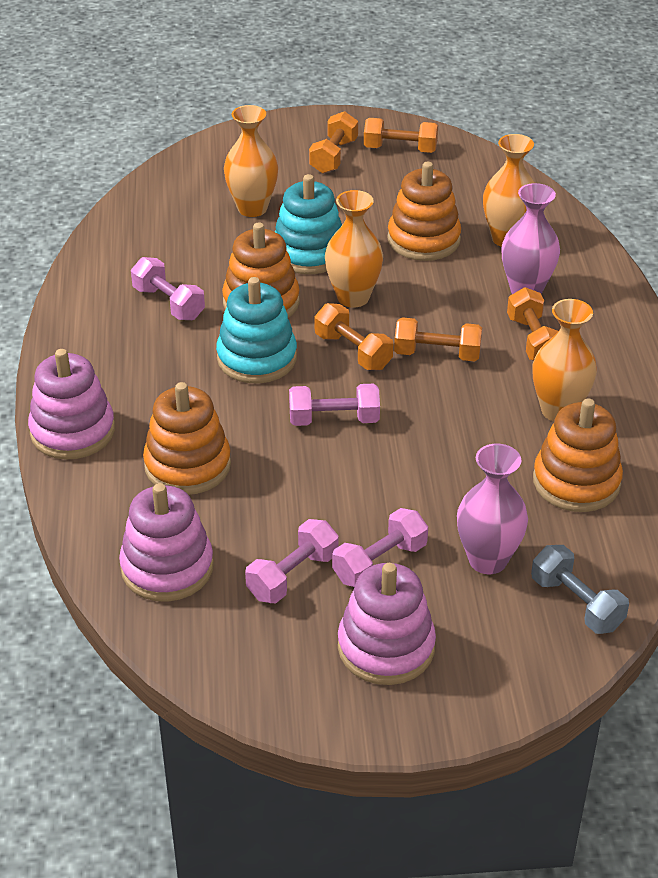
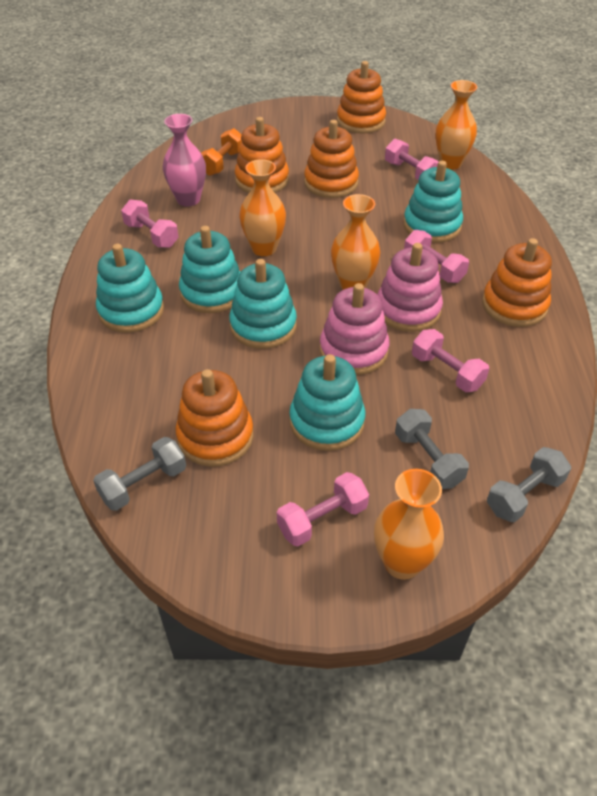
grey dumbbell: 1 -> 3
orange dumbbell: 5 -> 1
orange stacking toy: 4 -> 5
pink dumbbell: 4 -> 5
pink stacking toy: 3 -> 2
pink vase: 2 -> 1
turquoise stacking toy: 2 -> 5

